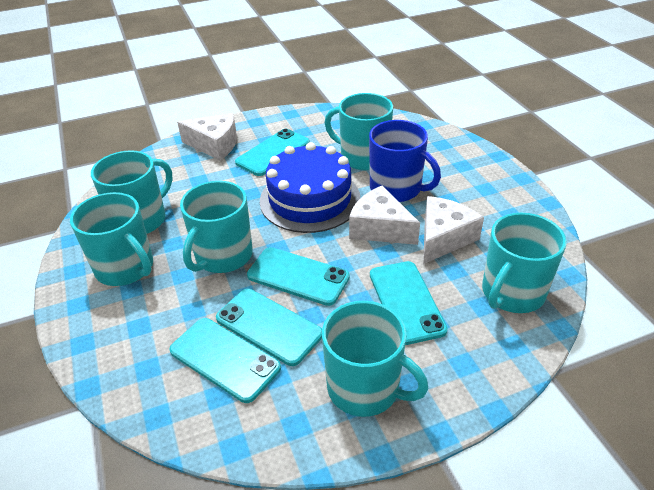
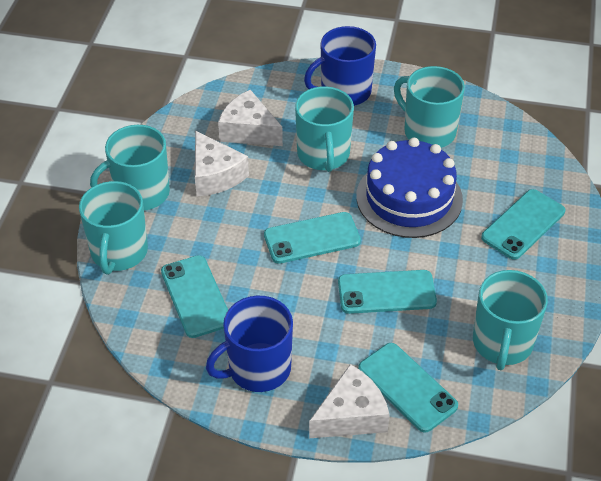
blue mug: 1 -> 2
turquoise mug: 6 -> 5

